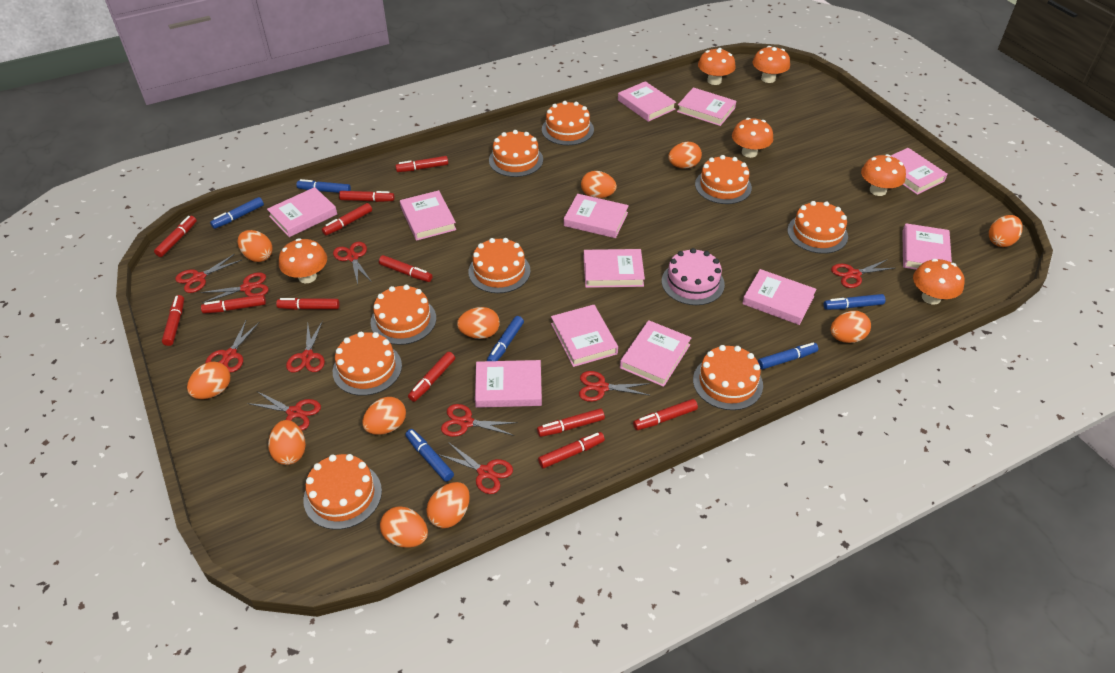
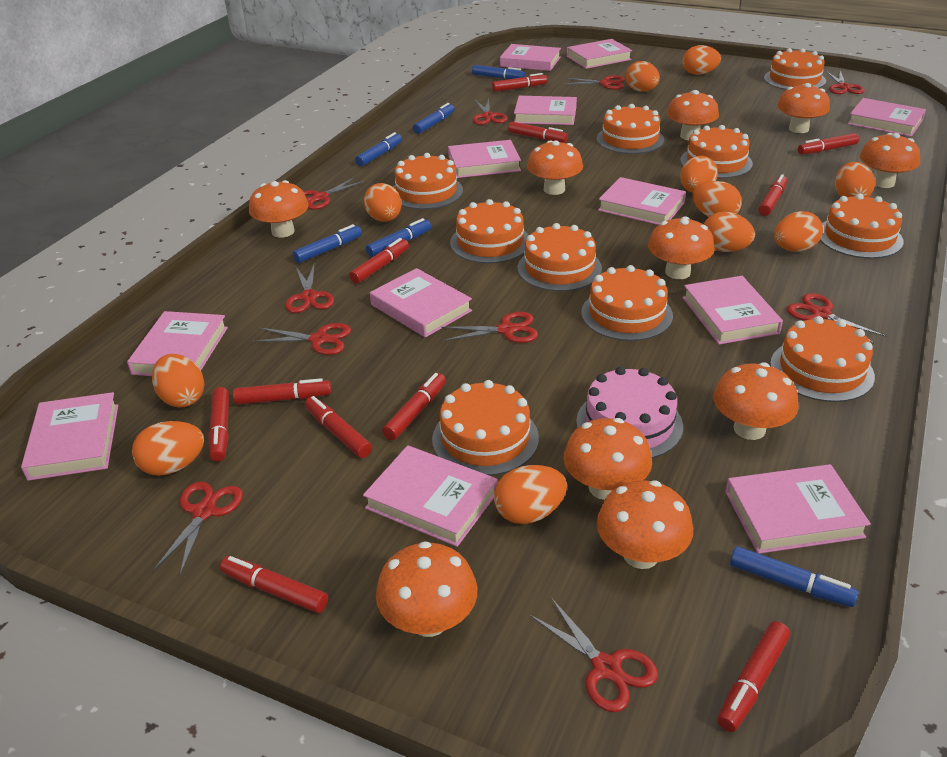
orange cake: 9 -> 10
orange mushroom: 6 -> 10
red marker: 12 -> 11

